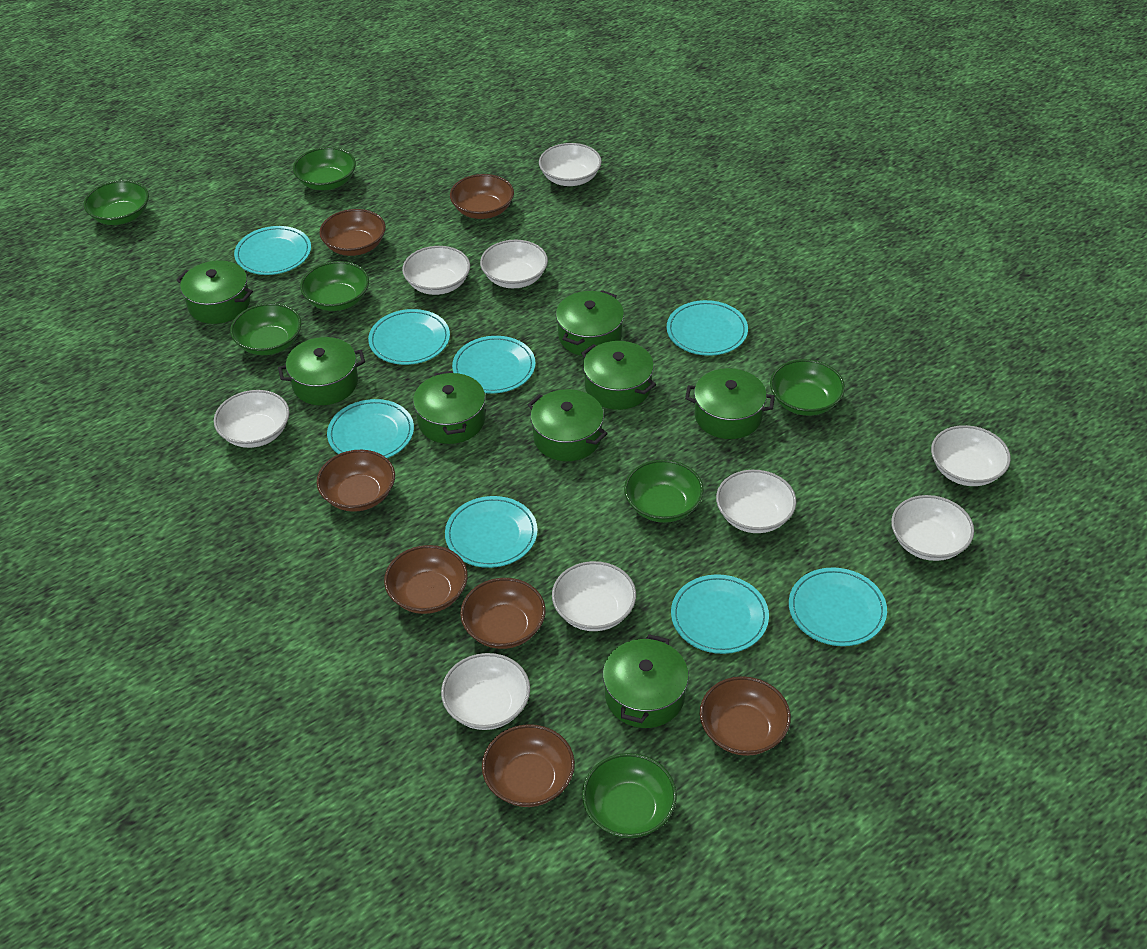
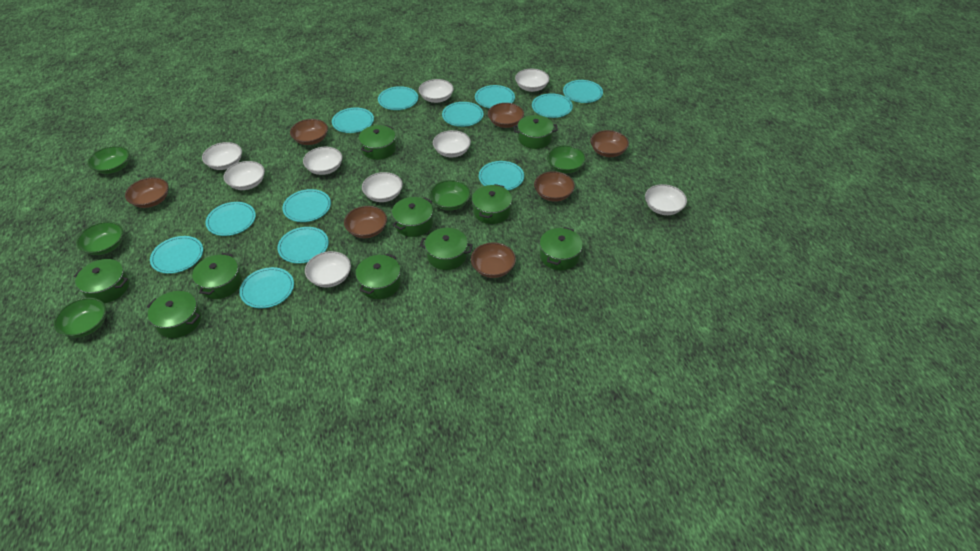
green bowl: 7 -> 5
green pot: 8 -> 10
turquoise plate: 8 -> 12

